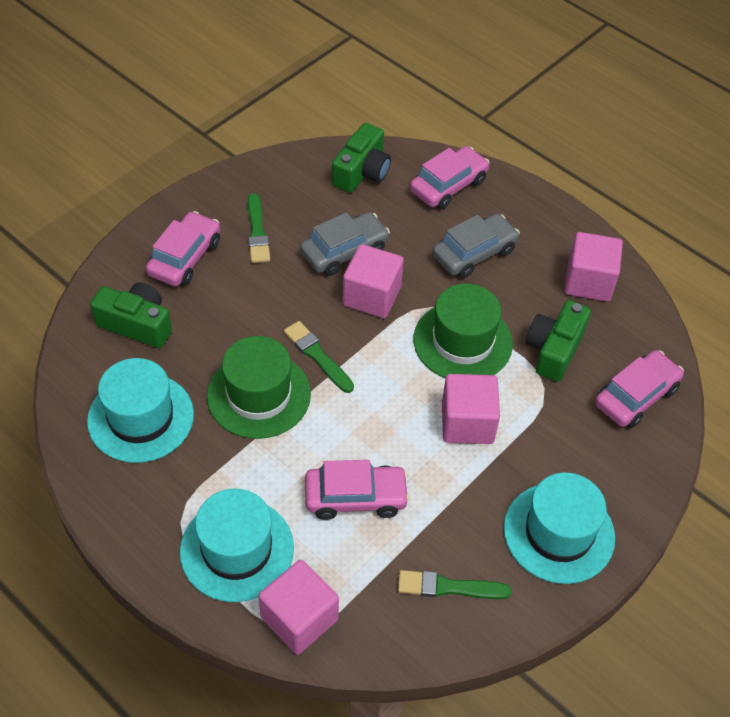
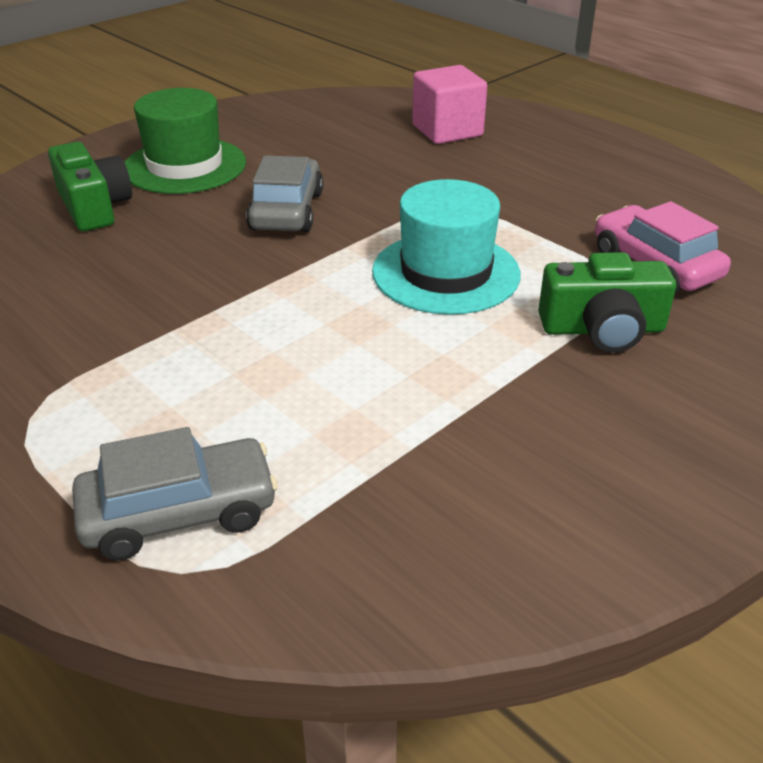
green brush: 3 -> 0
green camera: 3 -> 2
green hat: 2 -> 1
pink car: 4 -> 1
pink cube: 4 -> 1
turquoise hat: 3 -> 1

